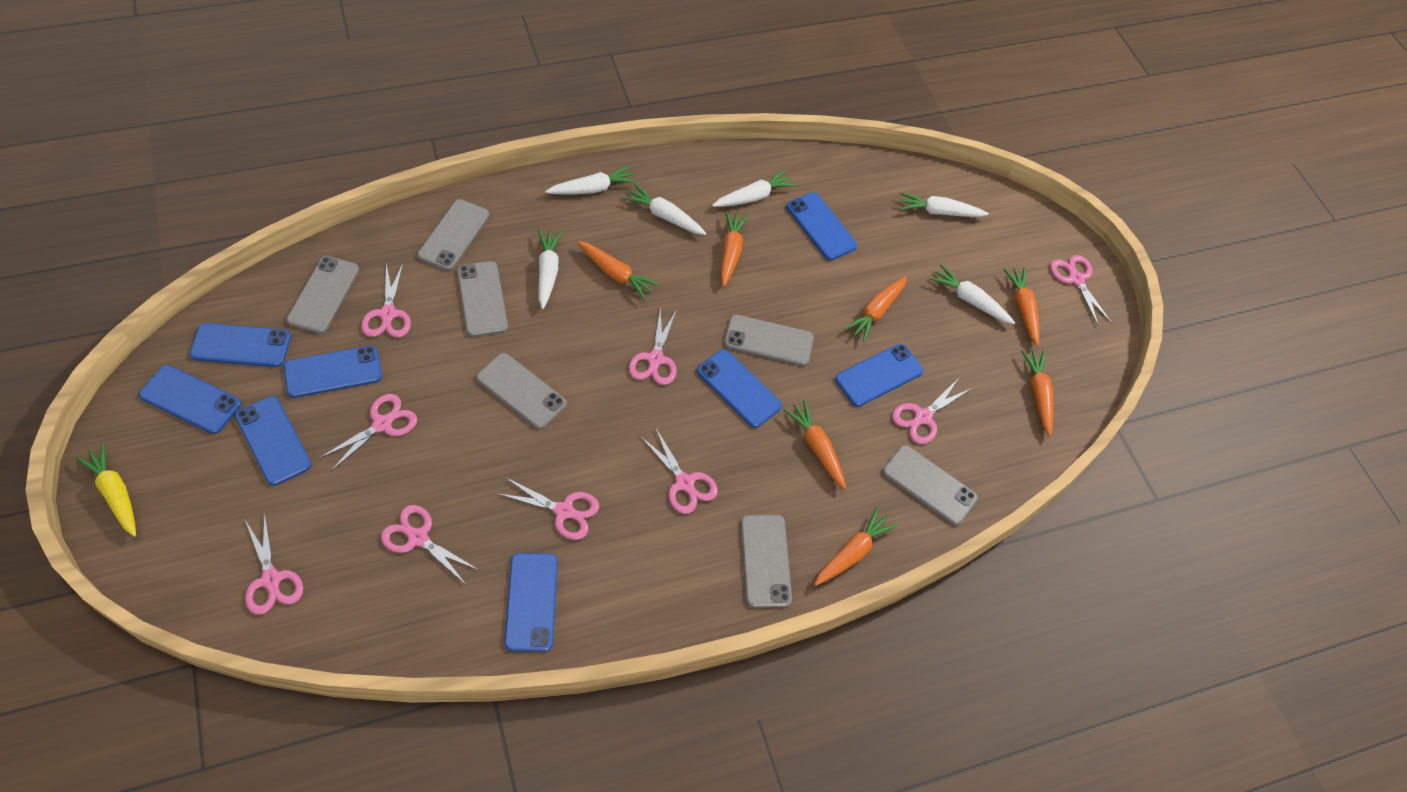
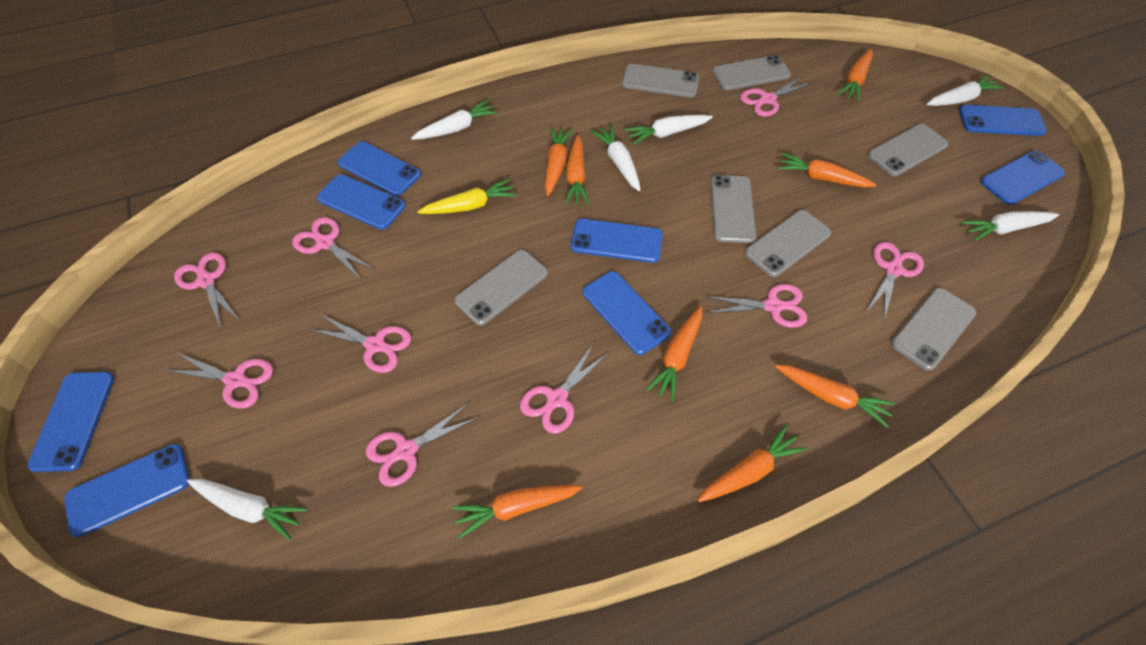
orange carrot: 7 -> 8

